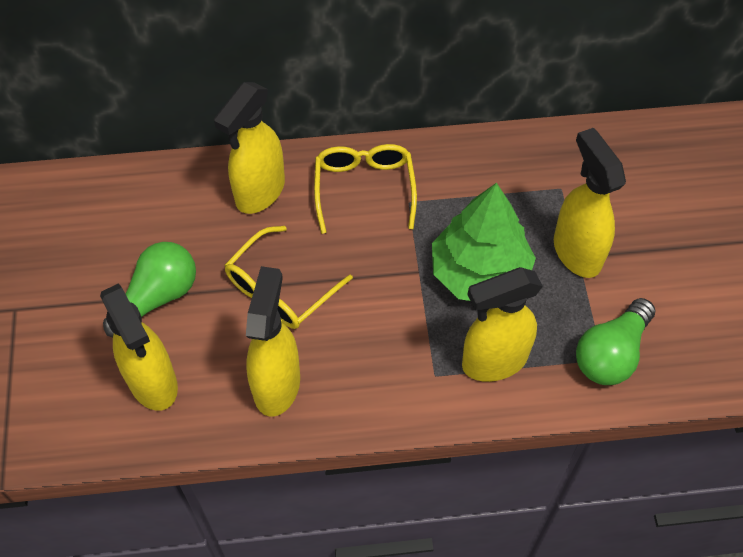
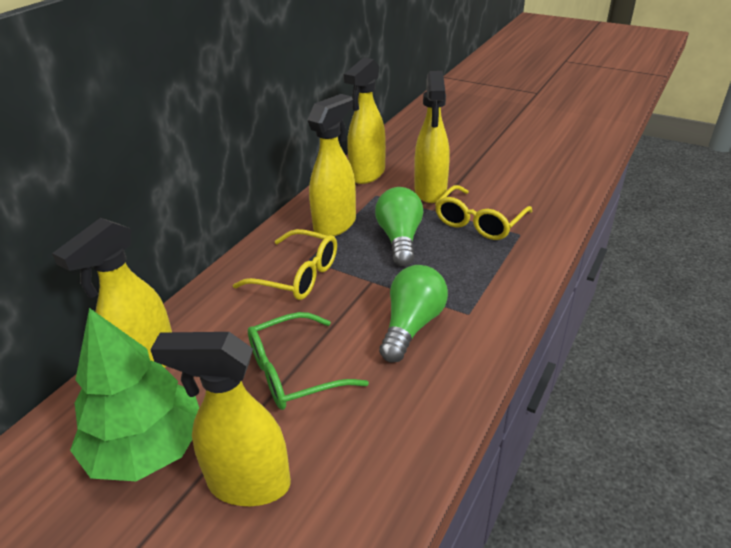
green glasses: 0 -> 1

